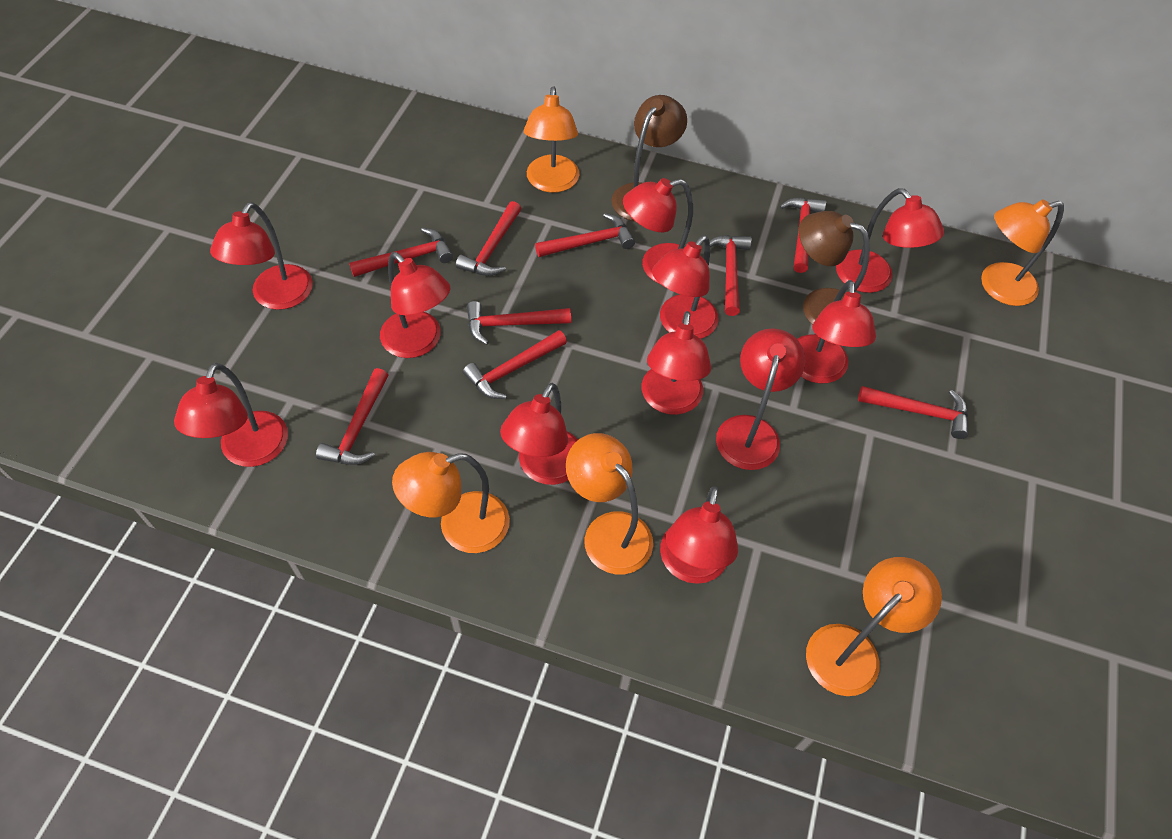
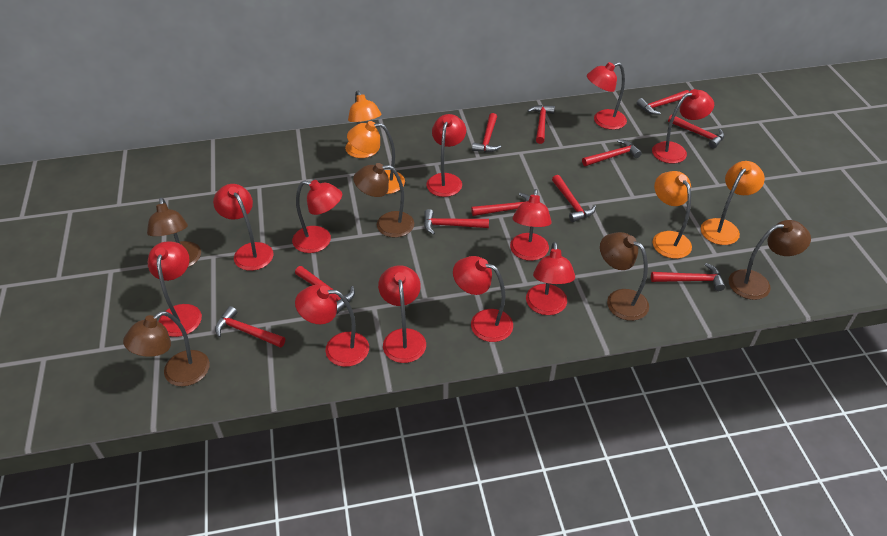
brown lamp: 2 -> 5
orange lamp: 5 -> 4
red hammer: 9 -> 11

